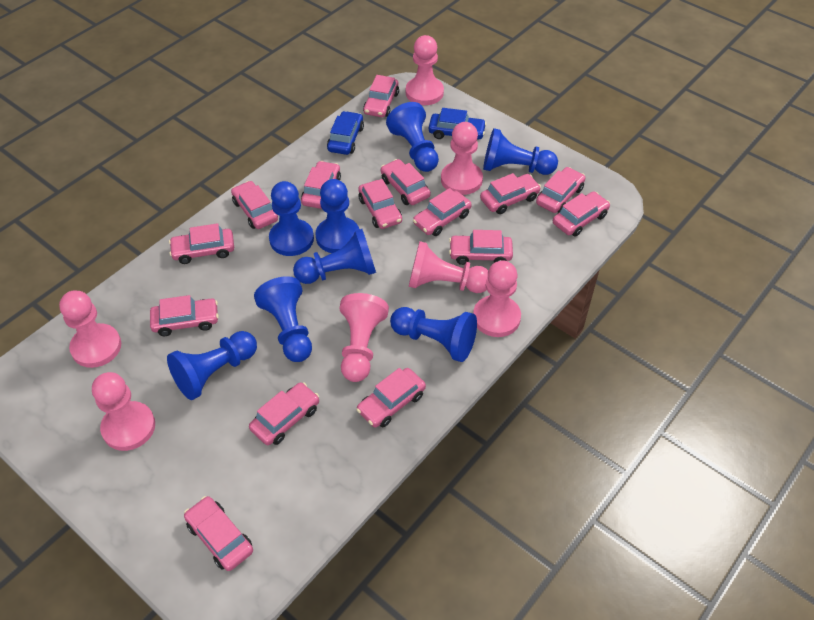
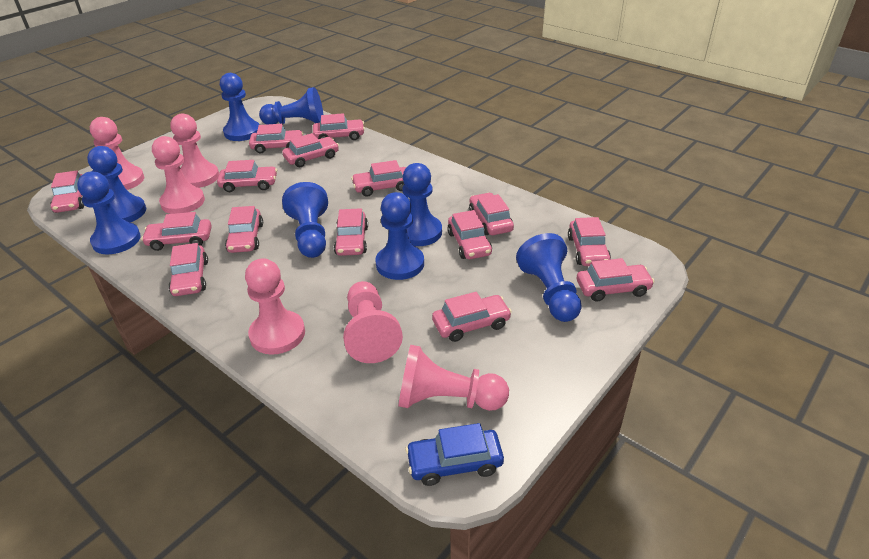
blue car: 2 -> 1
pink pawn: 7 -> 6

